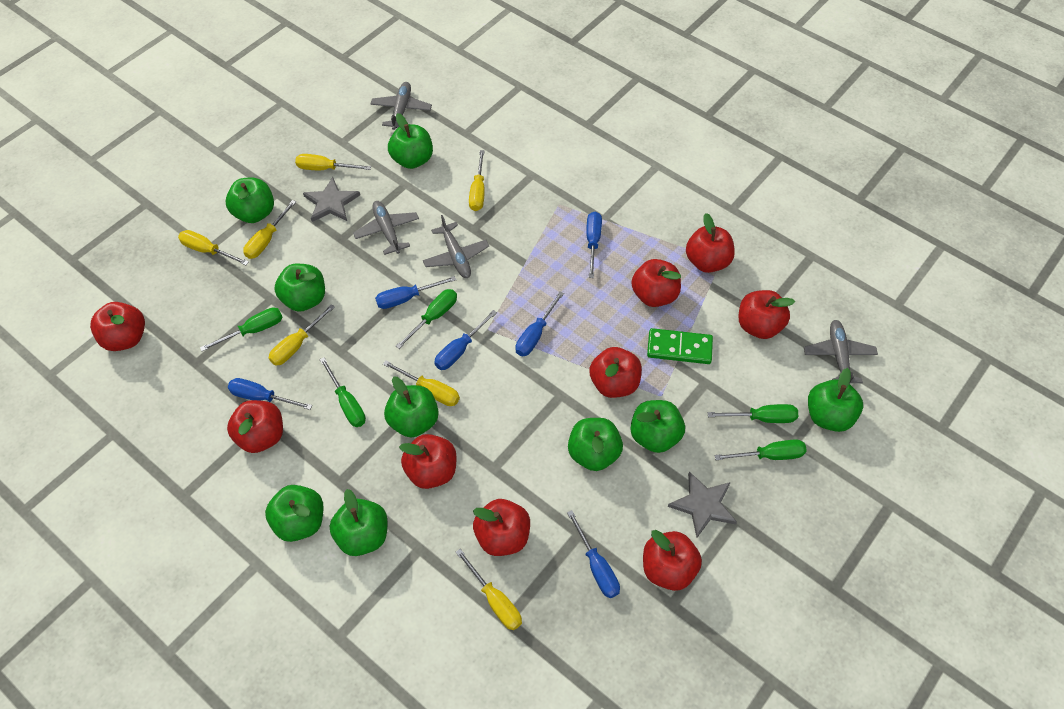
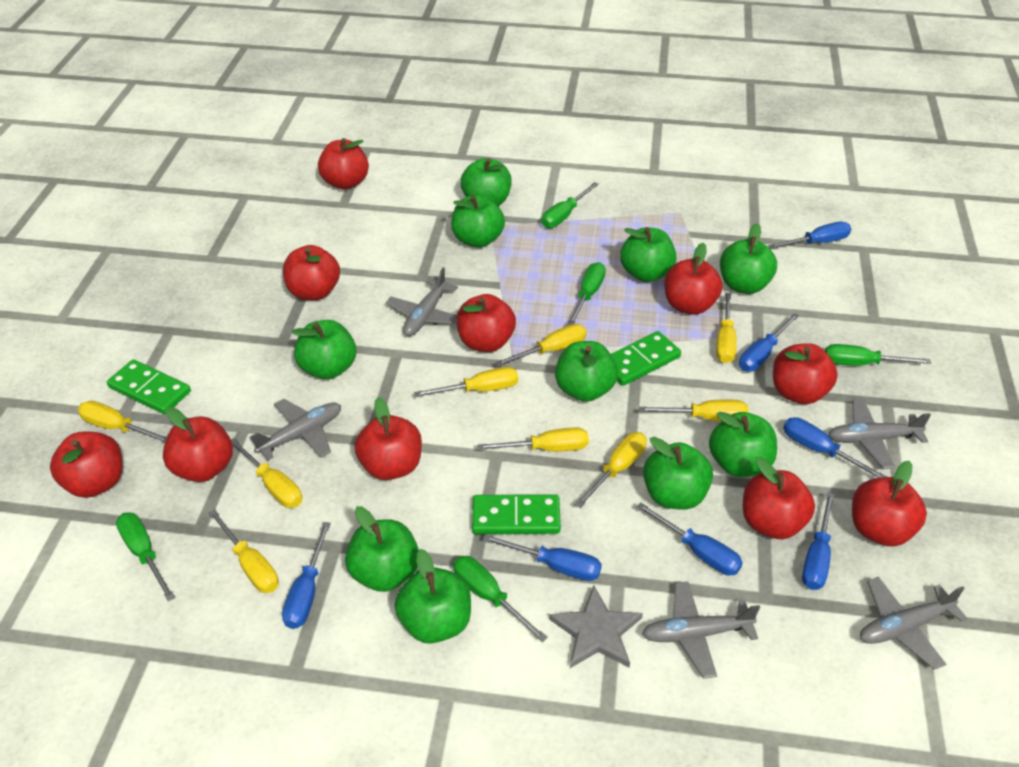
blue screwdriver: 6 -> 7
green apple: 9 -> 10
green domino: 1 -> 3
grey plane: 4 -> 5
grey star: 2 -> 1
red apple: 9 -> 10
yellow screwdriver: 7 -> 9

